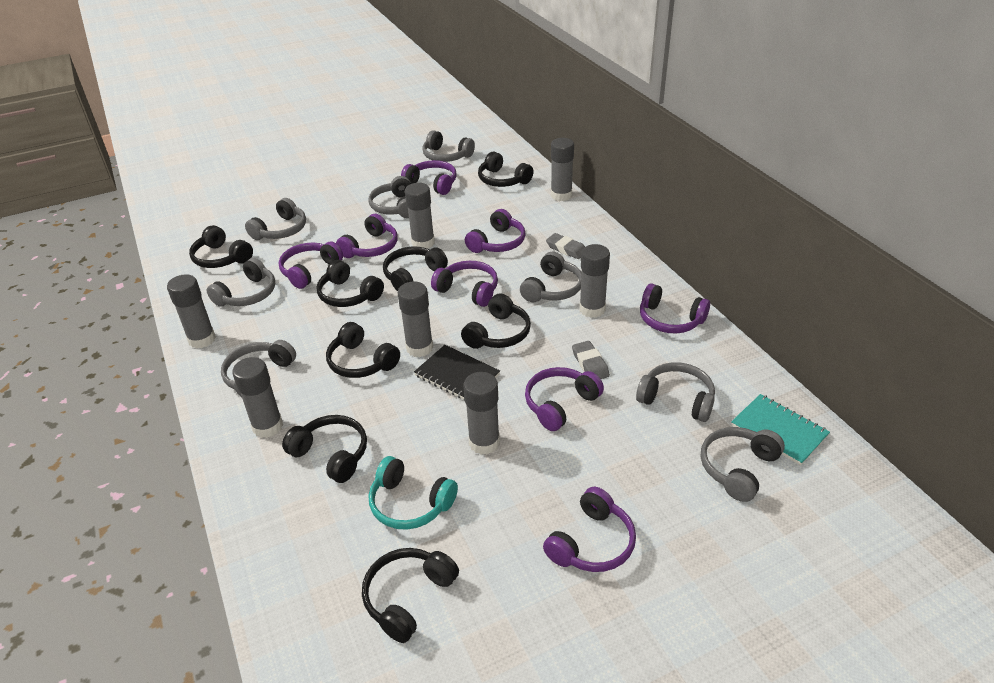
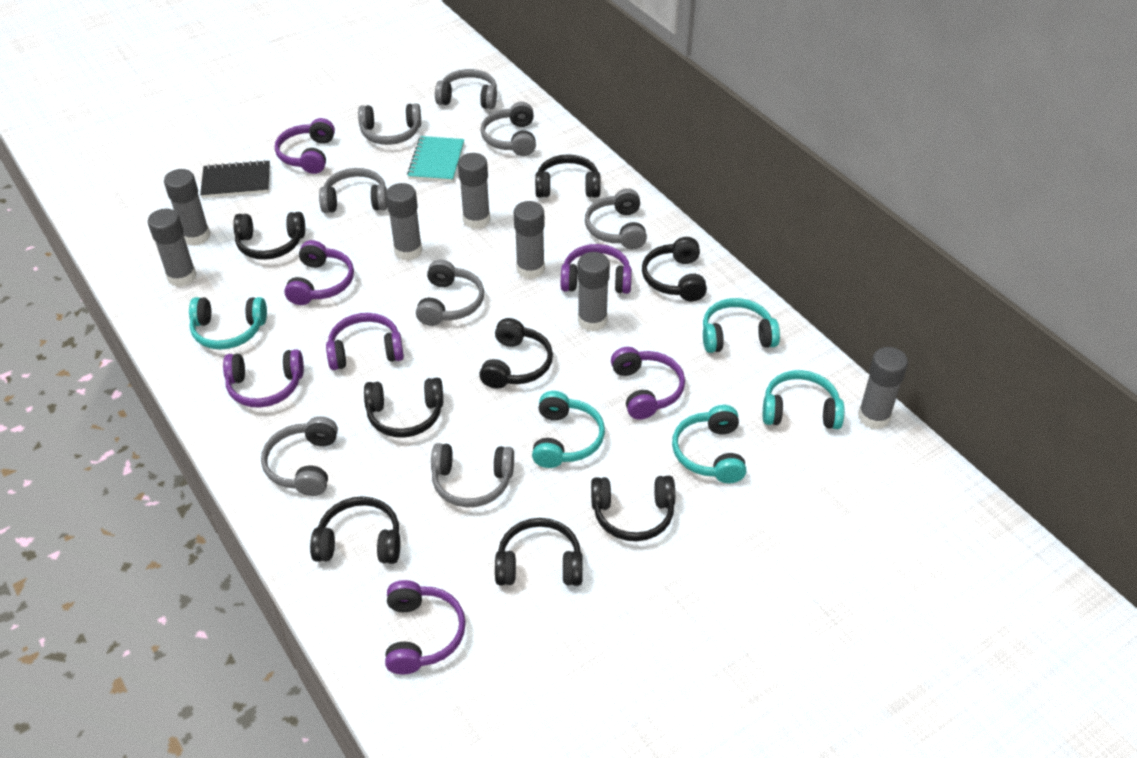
grey eraser: 2 -> 0
purple headphones: 8 -> 7
turquoise headphones: 1 -> 5

